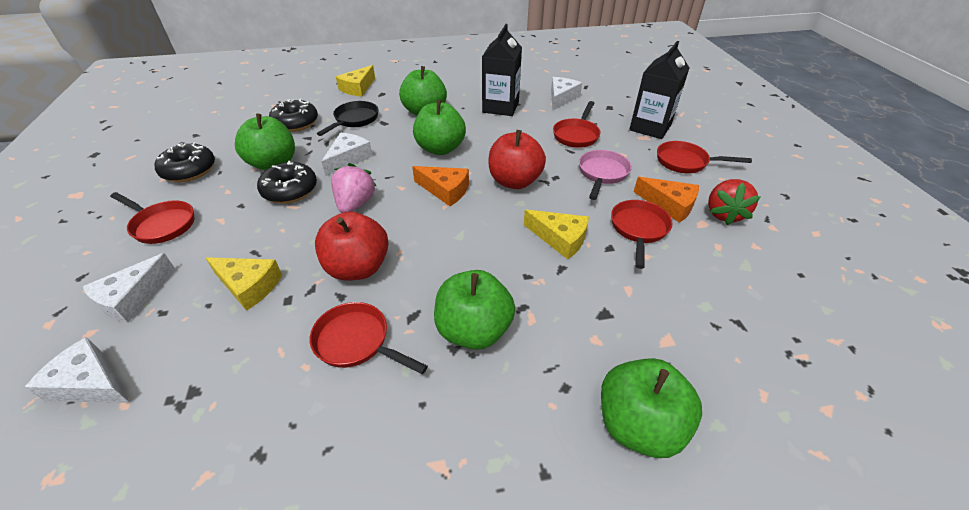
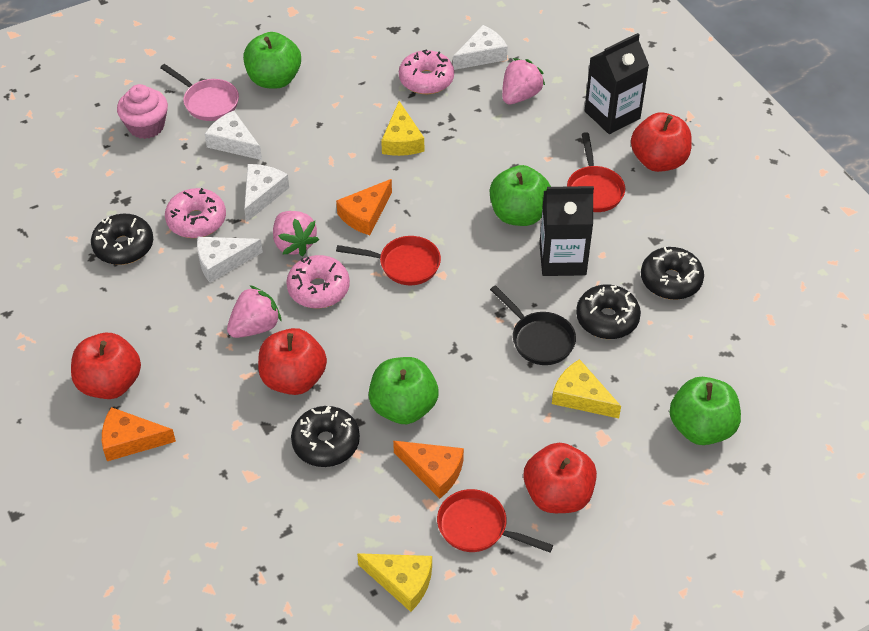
black donut: 3 -> 4
green apple: 5 -> 4
orange cheese: 2 -> 3
pink cupcake: 0 -> 1
pink donut: 0 -> 3
pink strawberry: 1 -> 3
red apple: 2 -> 4
red pan: 5 -> 3
red strawberry: 1 -> 0

